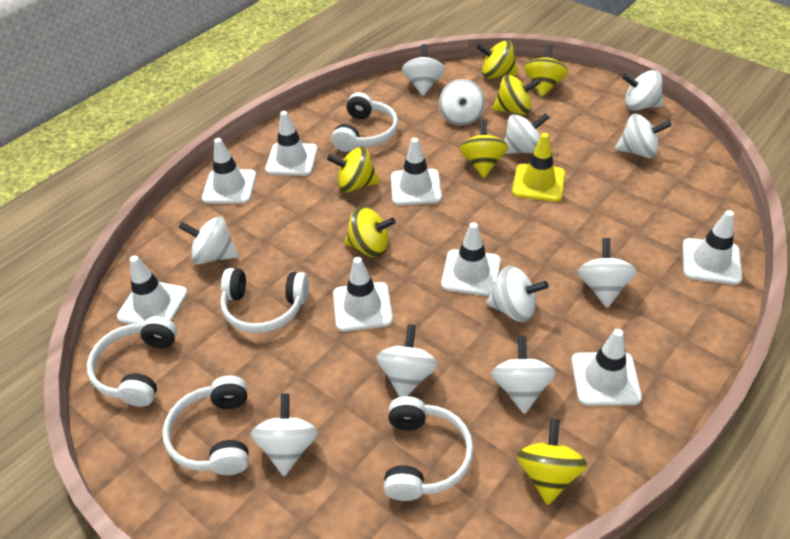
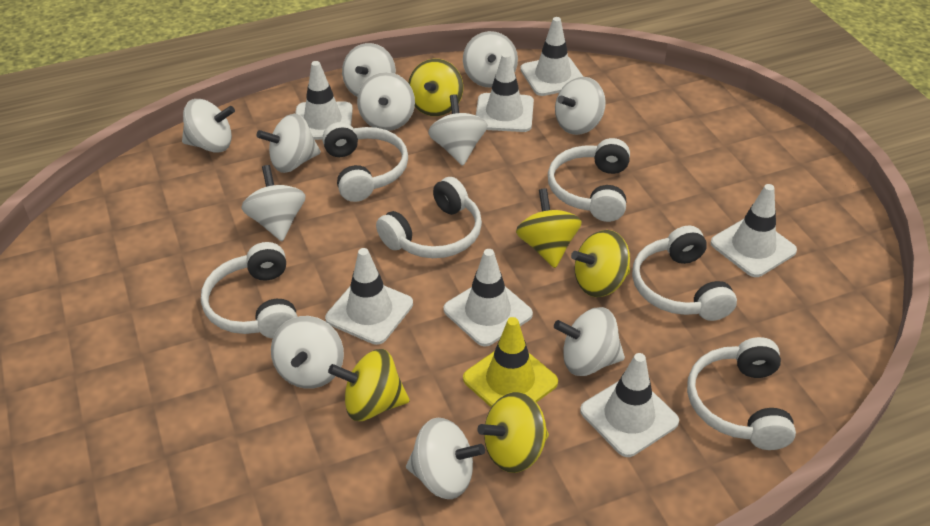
white headphones: 5 -> 6
white traffic cone: 8 -> 7
yellow spinning top: 7 -> 5

